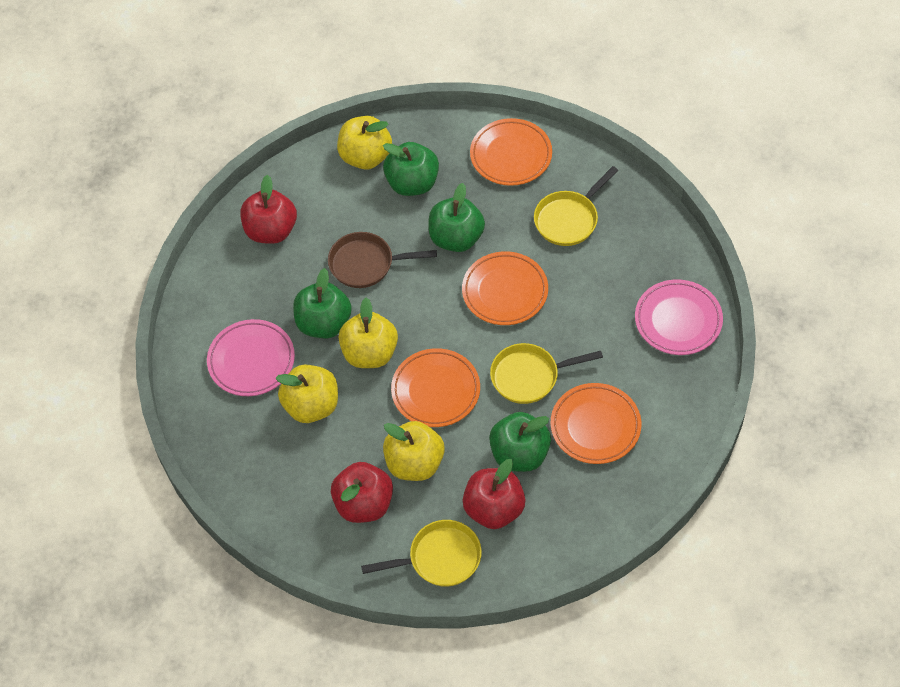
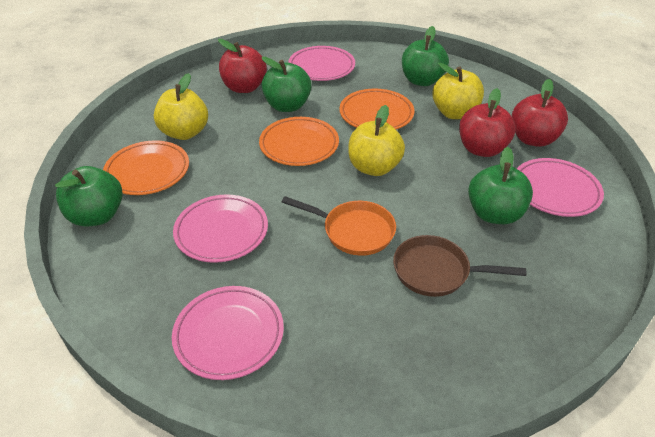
orange pan: 0 -> 1
orange plate: 4 -> 3
pink plate: 2 -> 4
yellow apple: 4 -> 3
yellow pan: 3 -> 0

